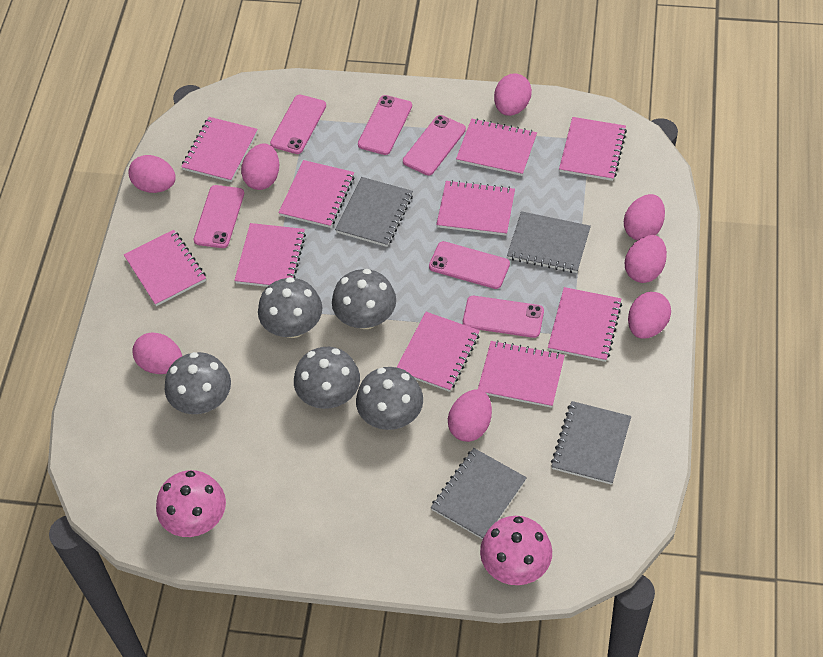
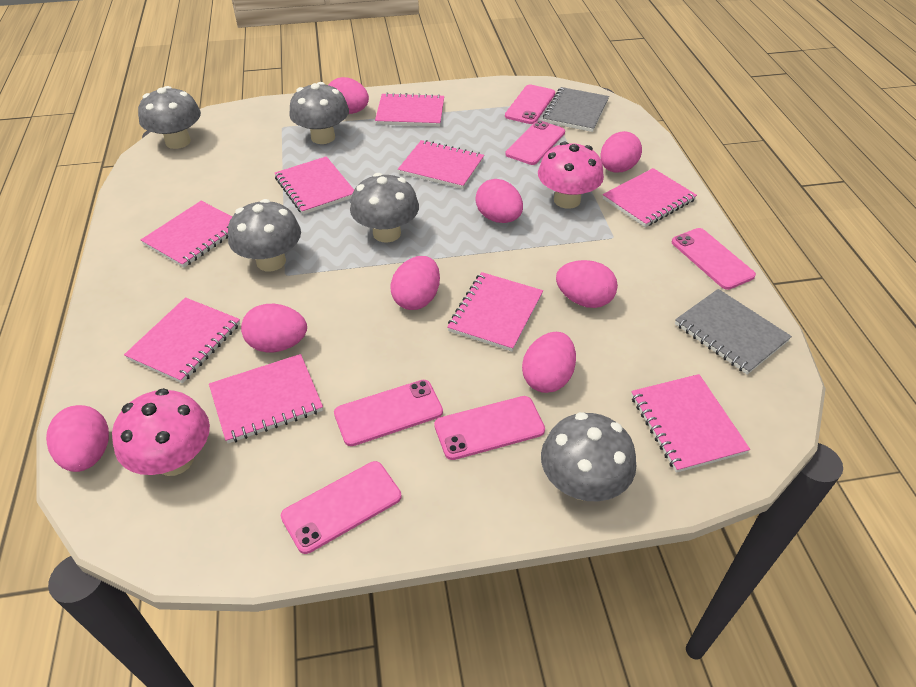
grey notebook: 4 -> 2
pink notebook: 10 -> 9

